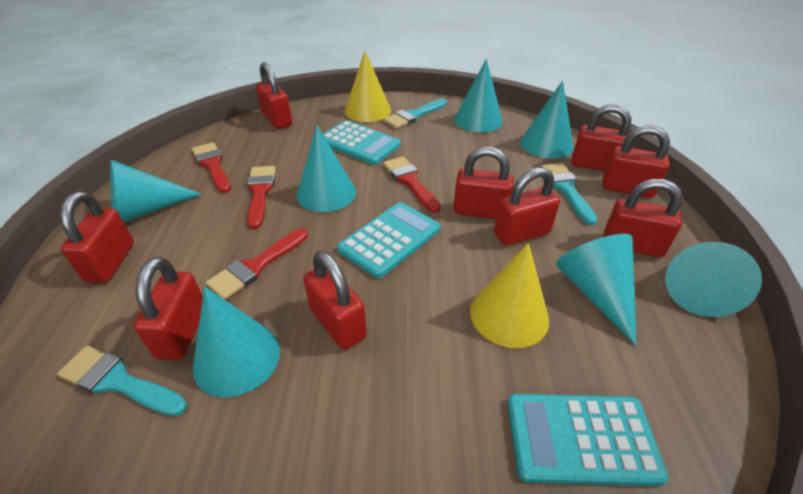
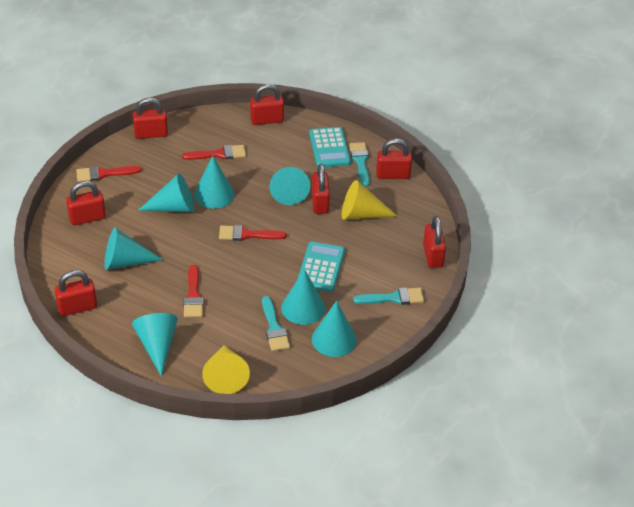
red padlock: 9 -> 7
turquoise calculator: 3 -> 2

